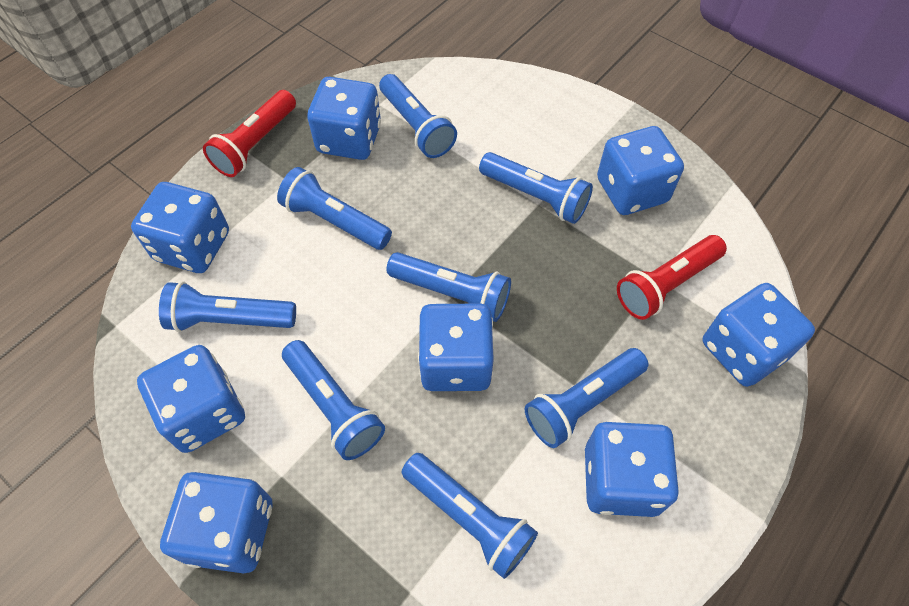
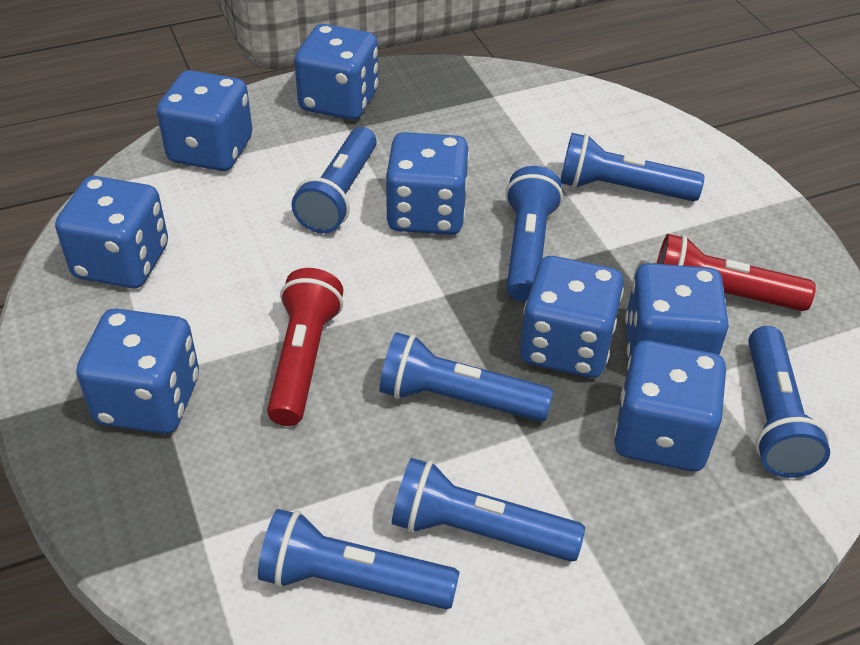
blue flashlight: 8 -> 7

